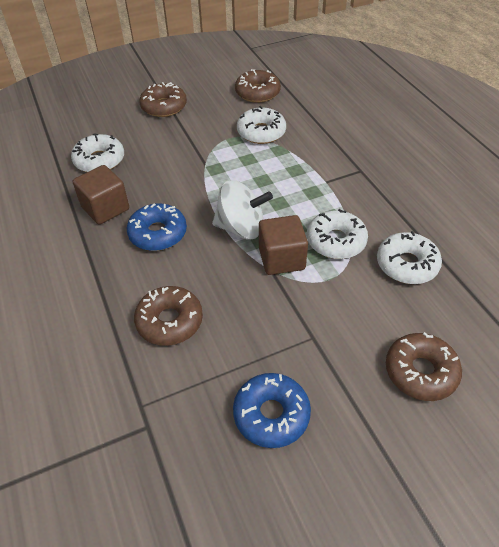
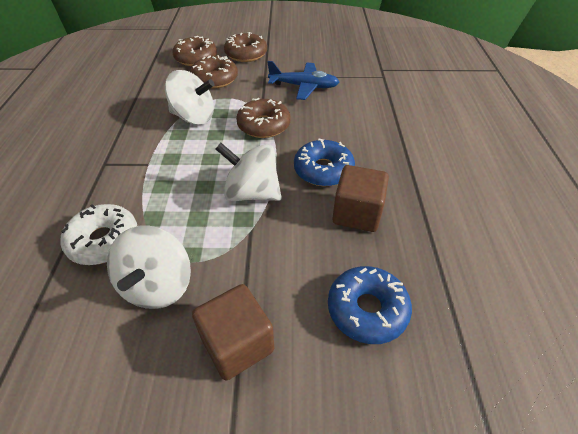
blue plane: 0 -> 1
white donut: 4 -> 1
white spinning top: 1 -> 3

